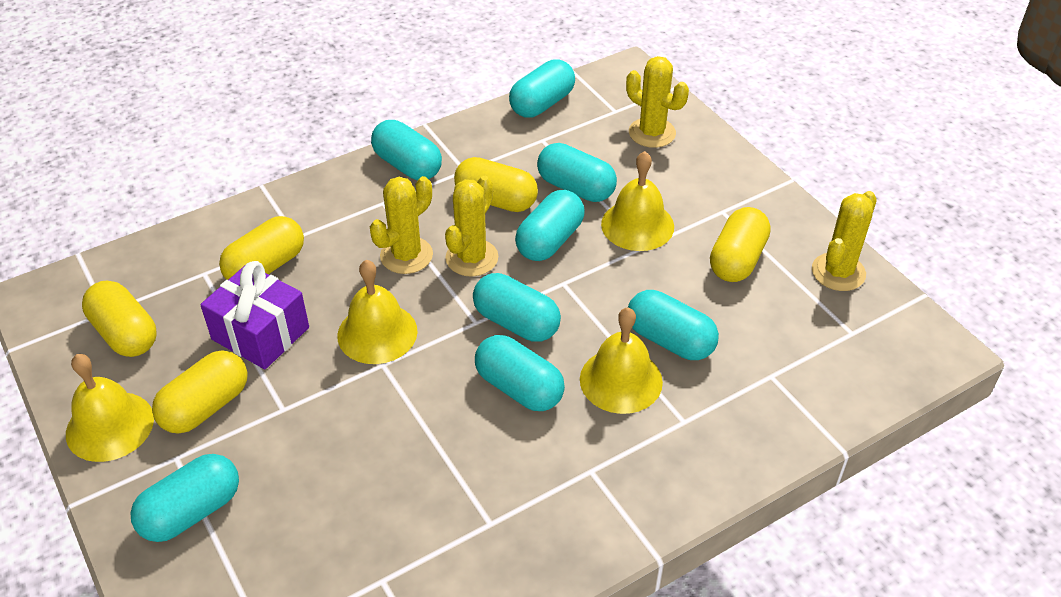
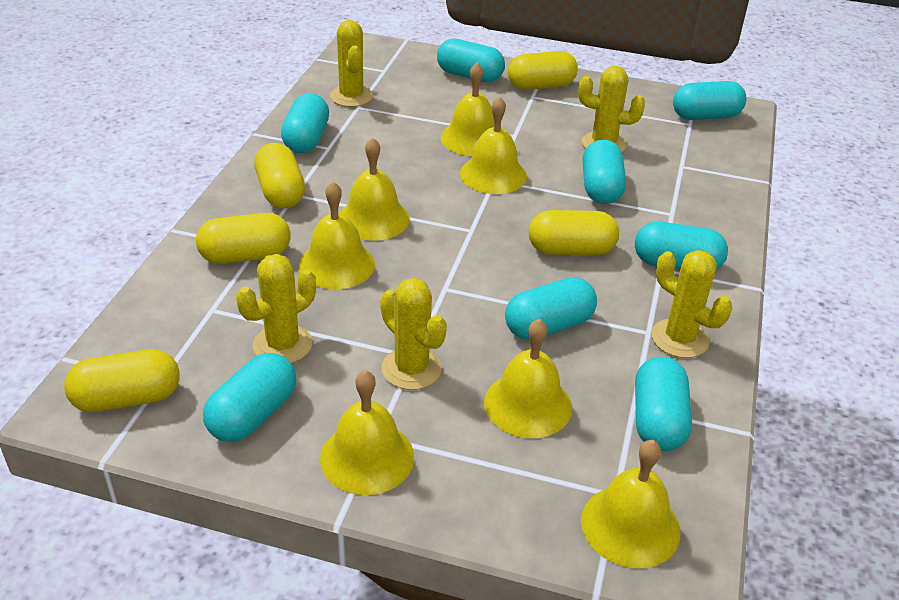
purple gift: 1 -> 0
yellow bell: 4 -> 7
yellow cactus: 4 -> 5

